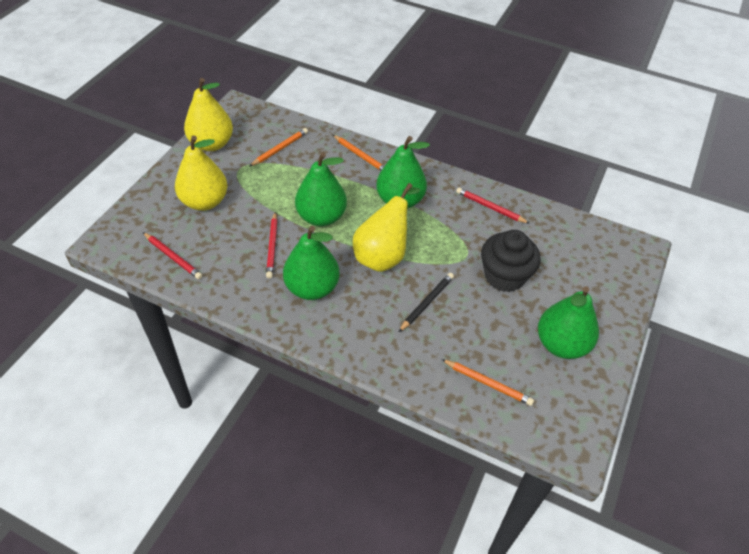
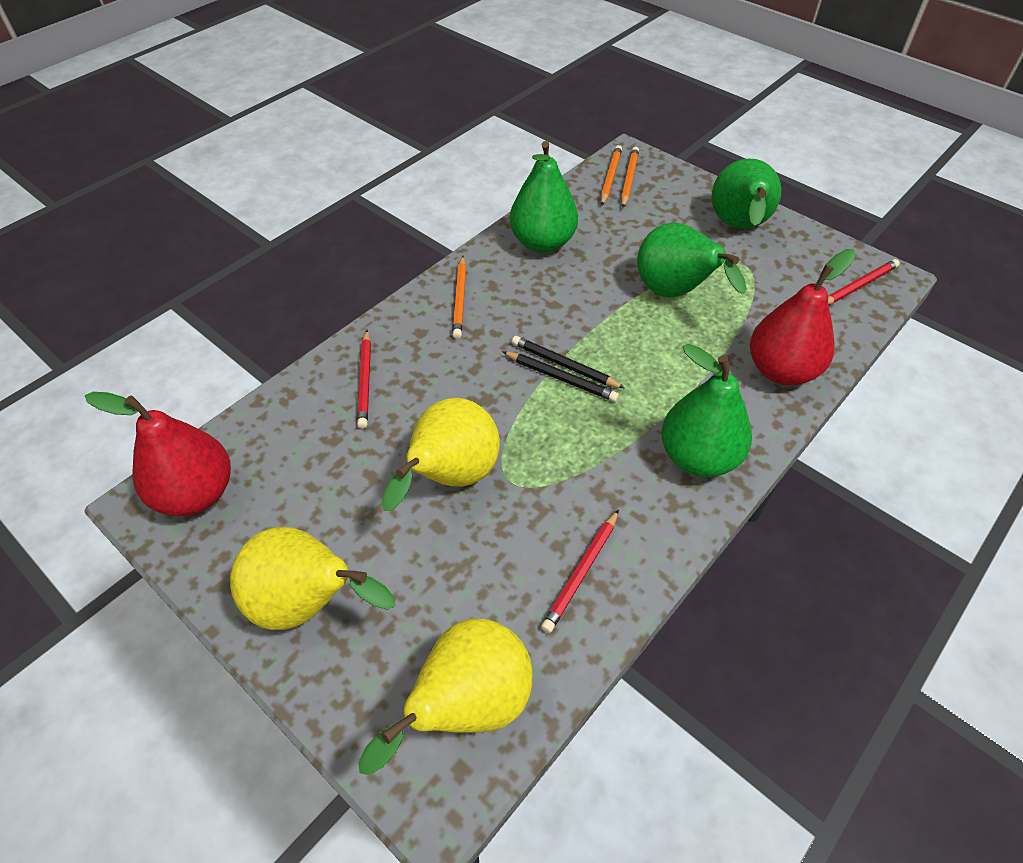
black cupcake: 1 -> 0
black pencil: 1 -> 2
red pear: 0 -> 2

